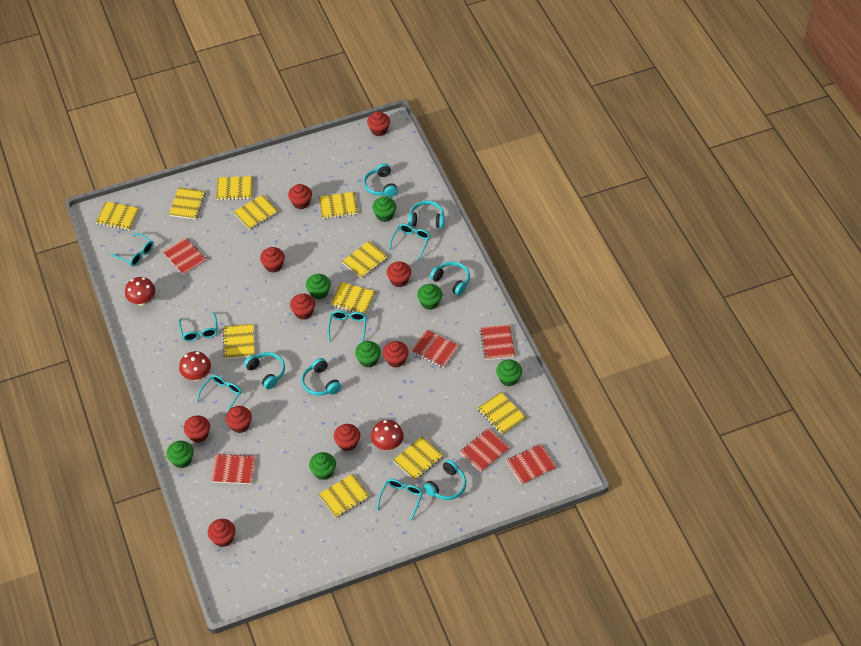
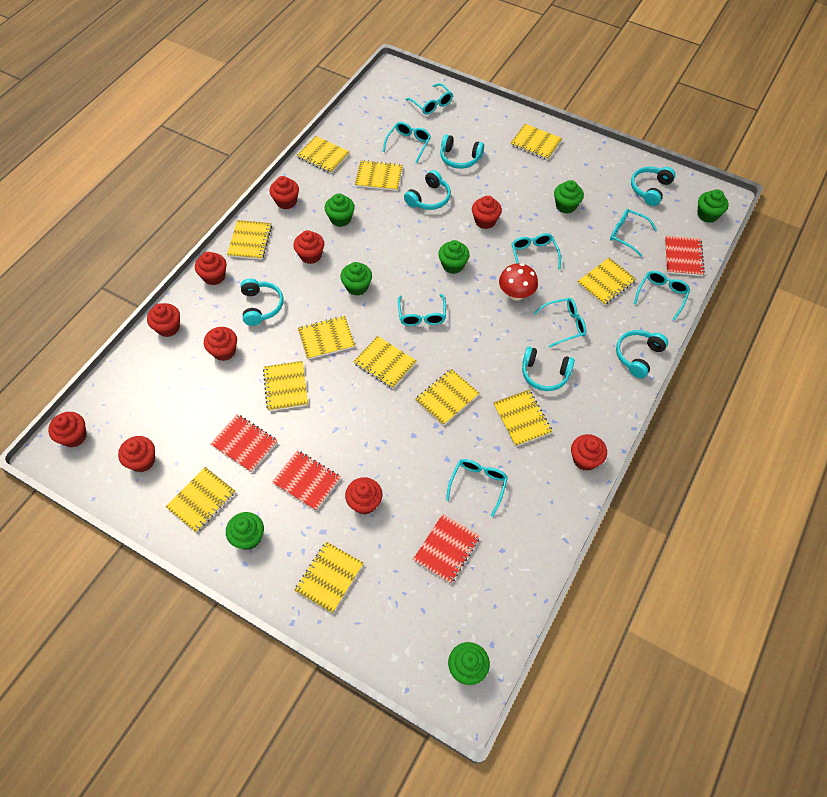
red mushroom: 3 -> 1
red notebook: 6 -> 4
turquoise glasses: 6 -> 8
yellow notebook: 11 -> 12

